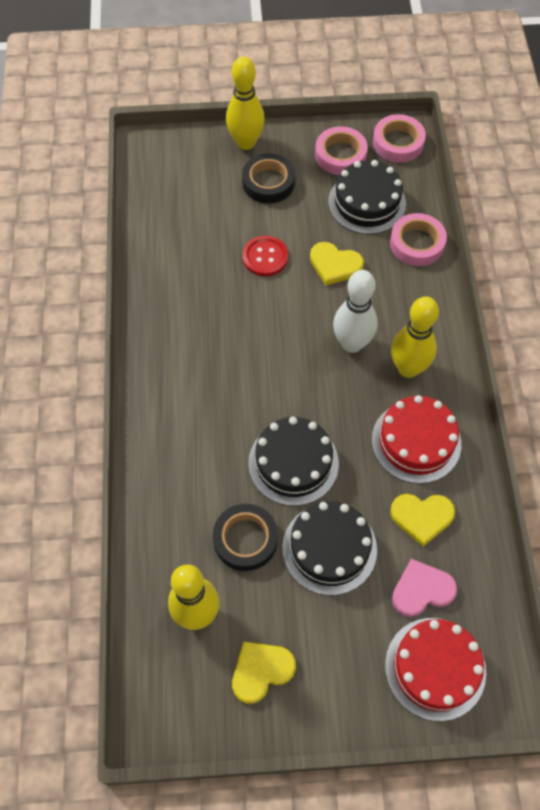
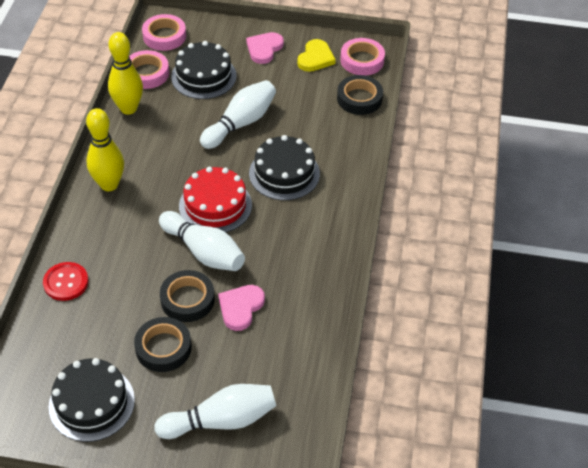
black tape: 2 -> 3
pink heart: 1 -> 2
red cake: 2 -> 1
white bowling pin: 1 -> 3
yellow bowling pin: 3 -> 2
yellow heart: 3 -> 1

